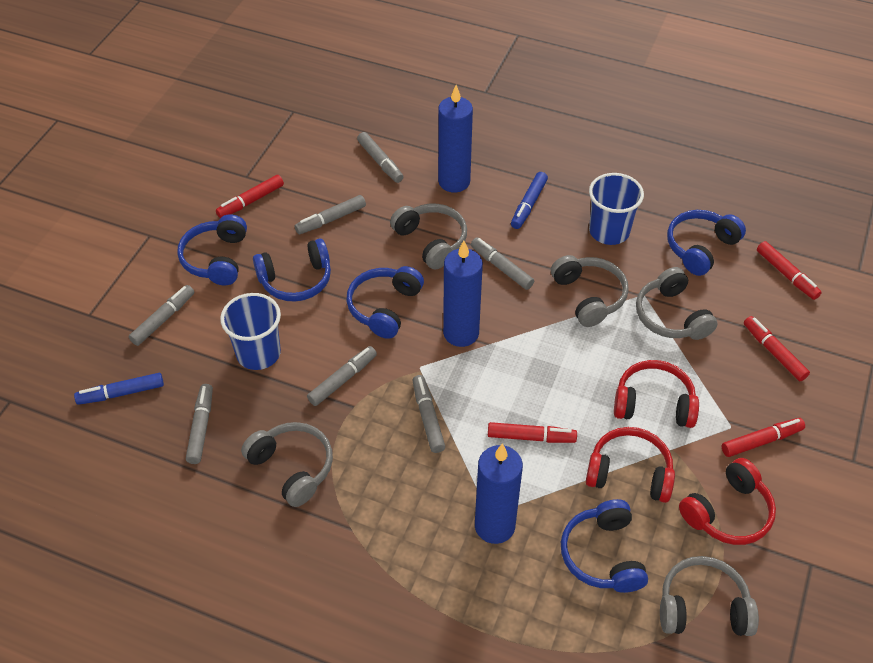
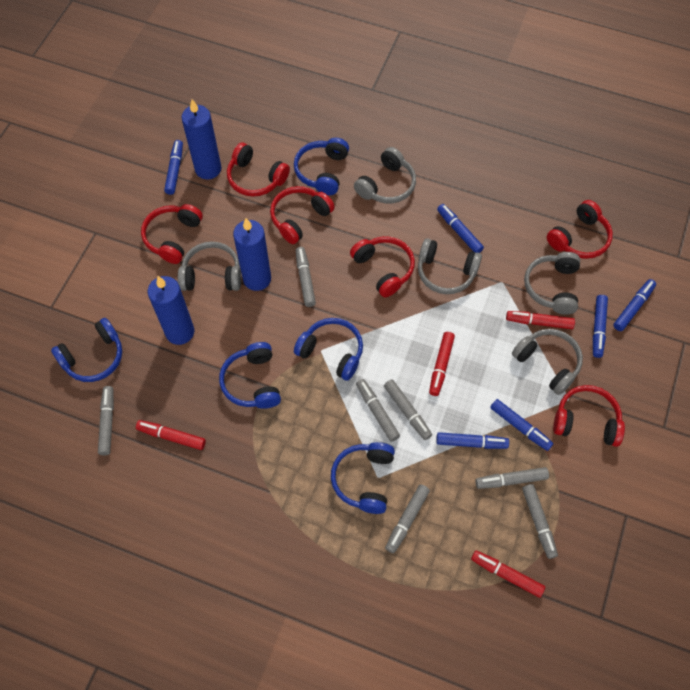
blue cup: 2 -> 0
blue marker: 2 -> 6
red headphones: 3 -> 6
red marker: 5 -> 4

